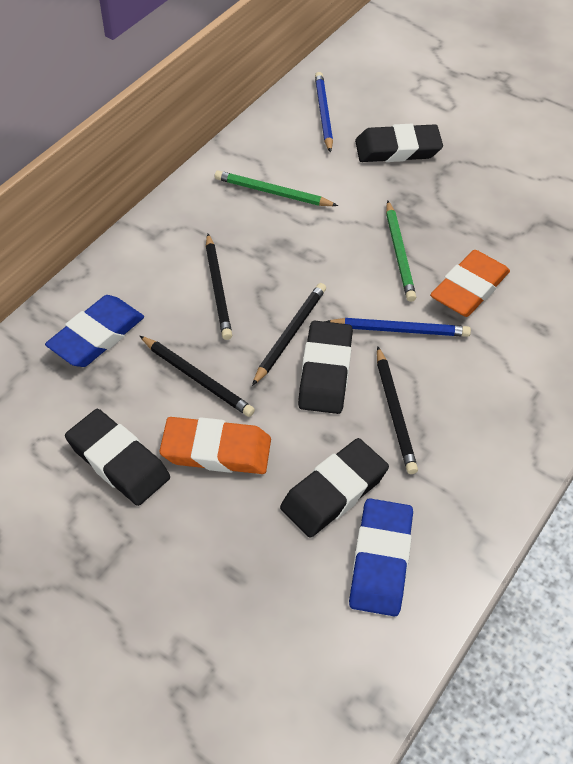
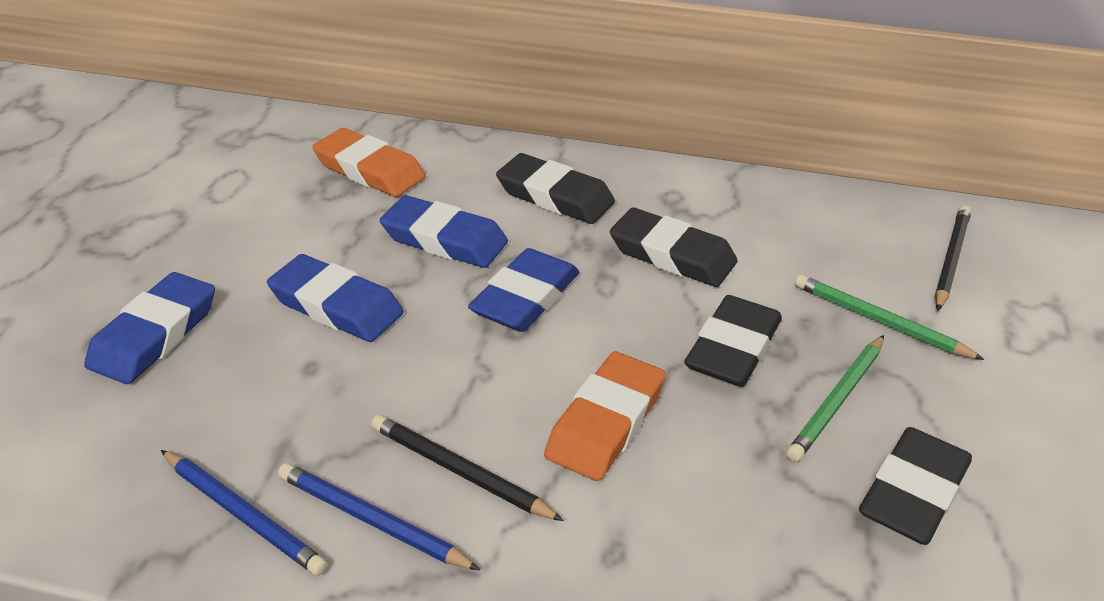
black pencil: 4 -> 2
blue eraser: 2 -> 4

